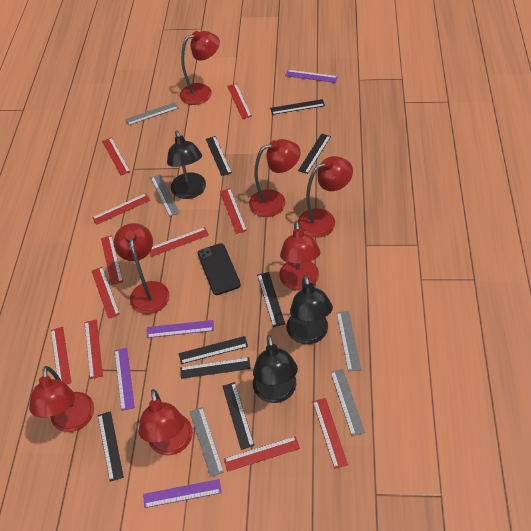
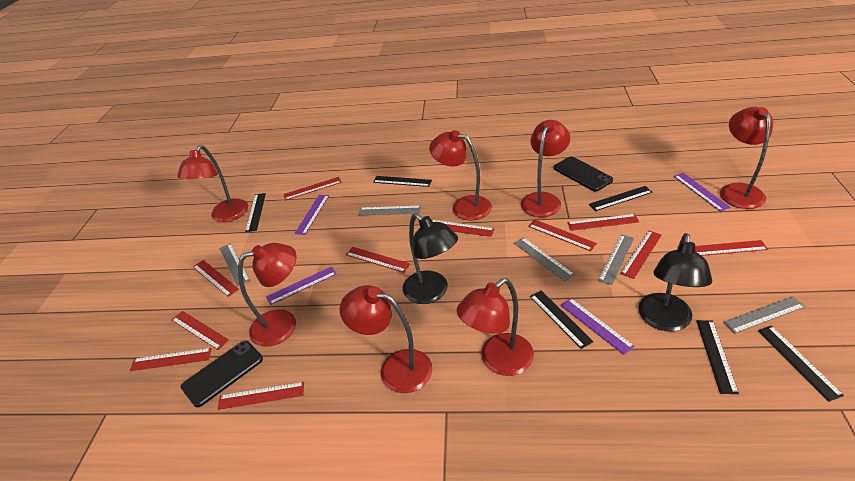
black lamp: 3 -> 2
black phone: 1 -> 2
black ruler: 8 -> 6

